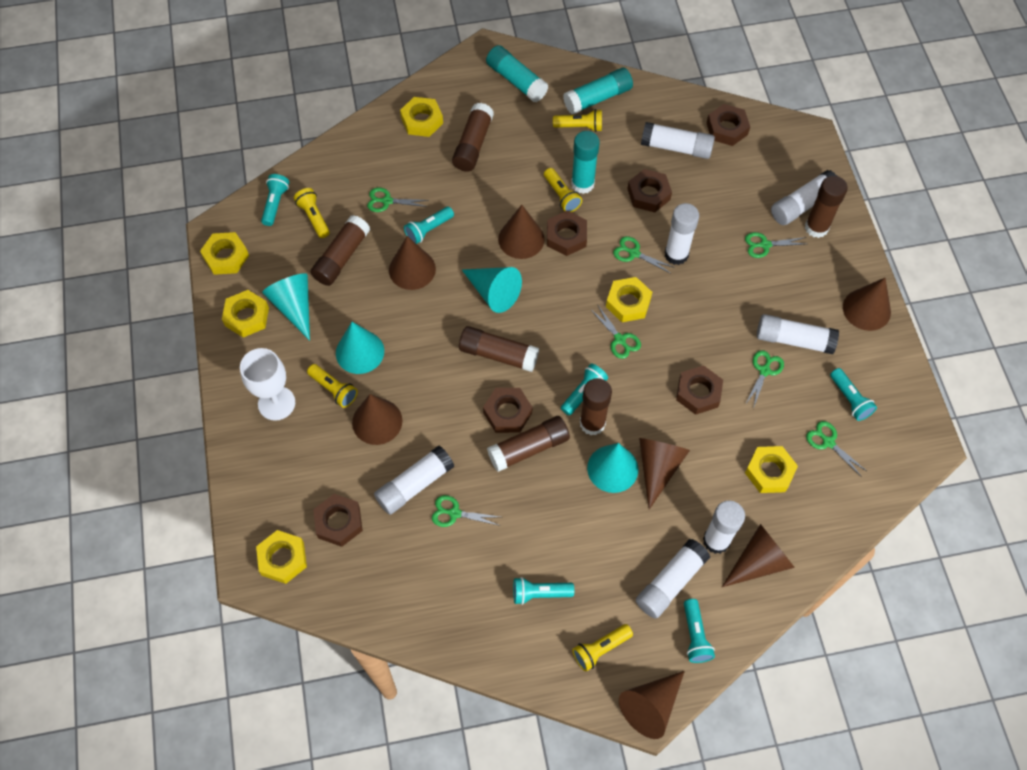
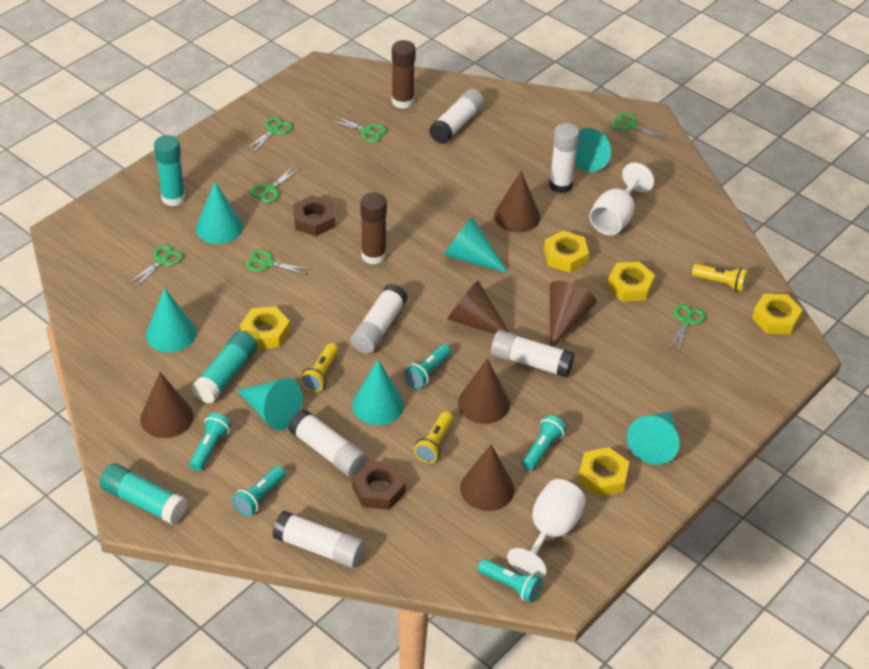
brown cone: 7 -> 6
brown glue stick: 6 -> 2
brown nut: 6 -> 2
turquoise cone: 4 -> 7
turquoise flashlight: 6 -> 5
white glue stick: 7 -> 6
white goblet: 1 -> 2
yellow flashlight: 5 -> 3
yellow nut: 6 -> 5

